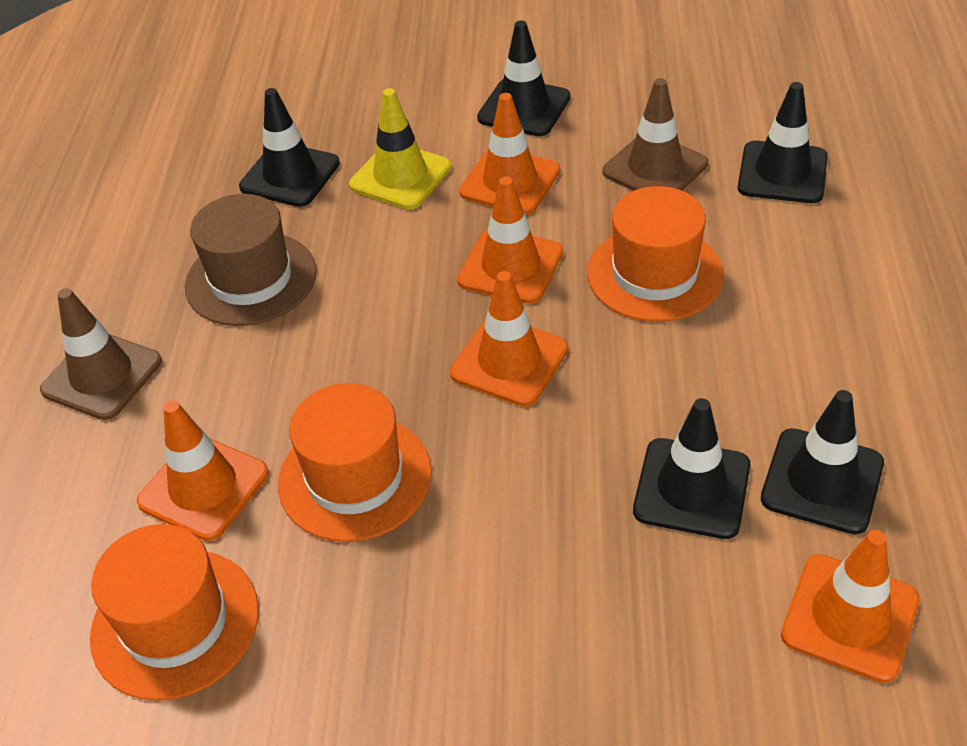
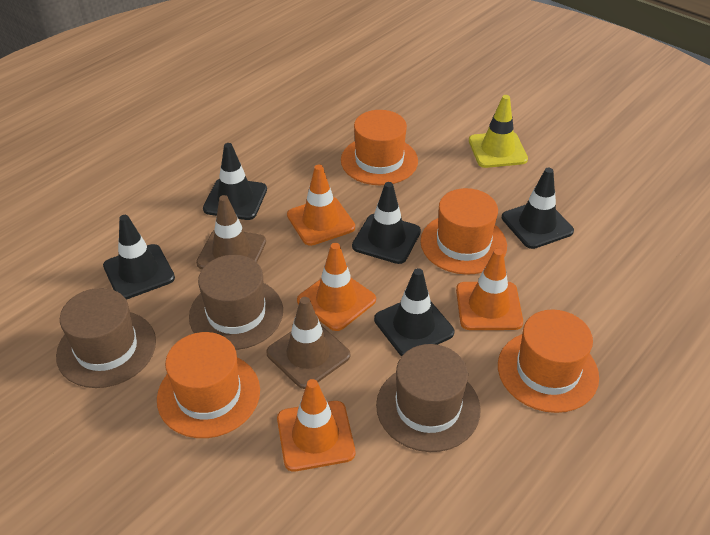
brown hat: 1 -> 3
orange hat: 3 -> 4
orange traffic cone: 5 -> 4

